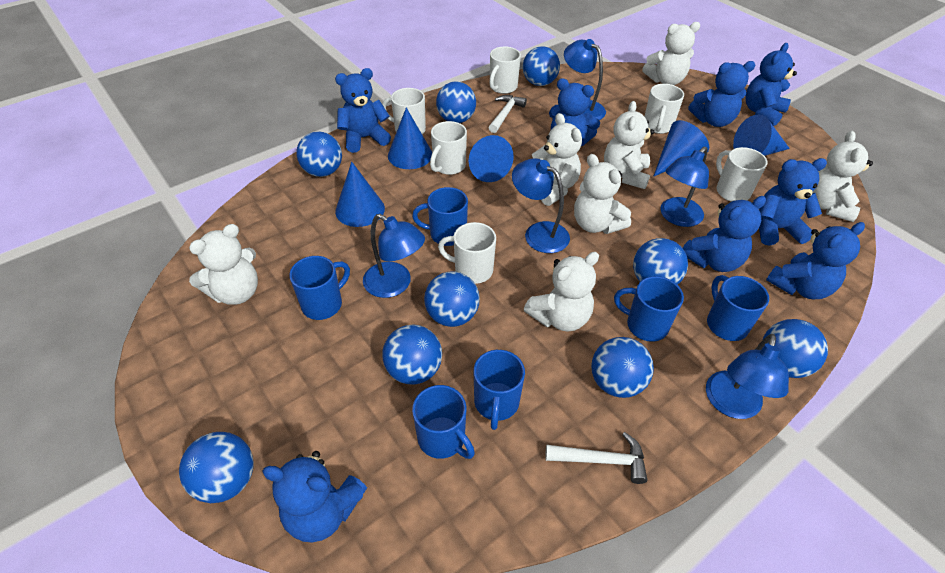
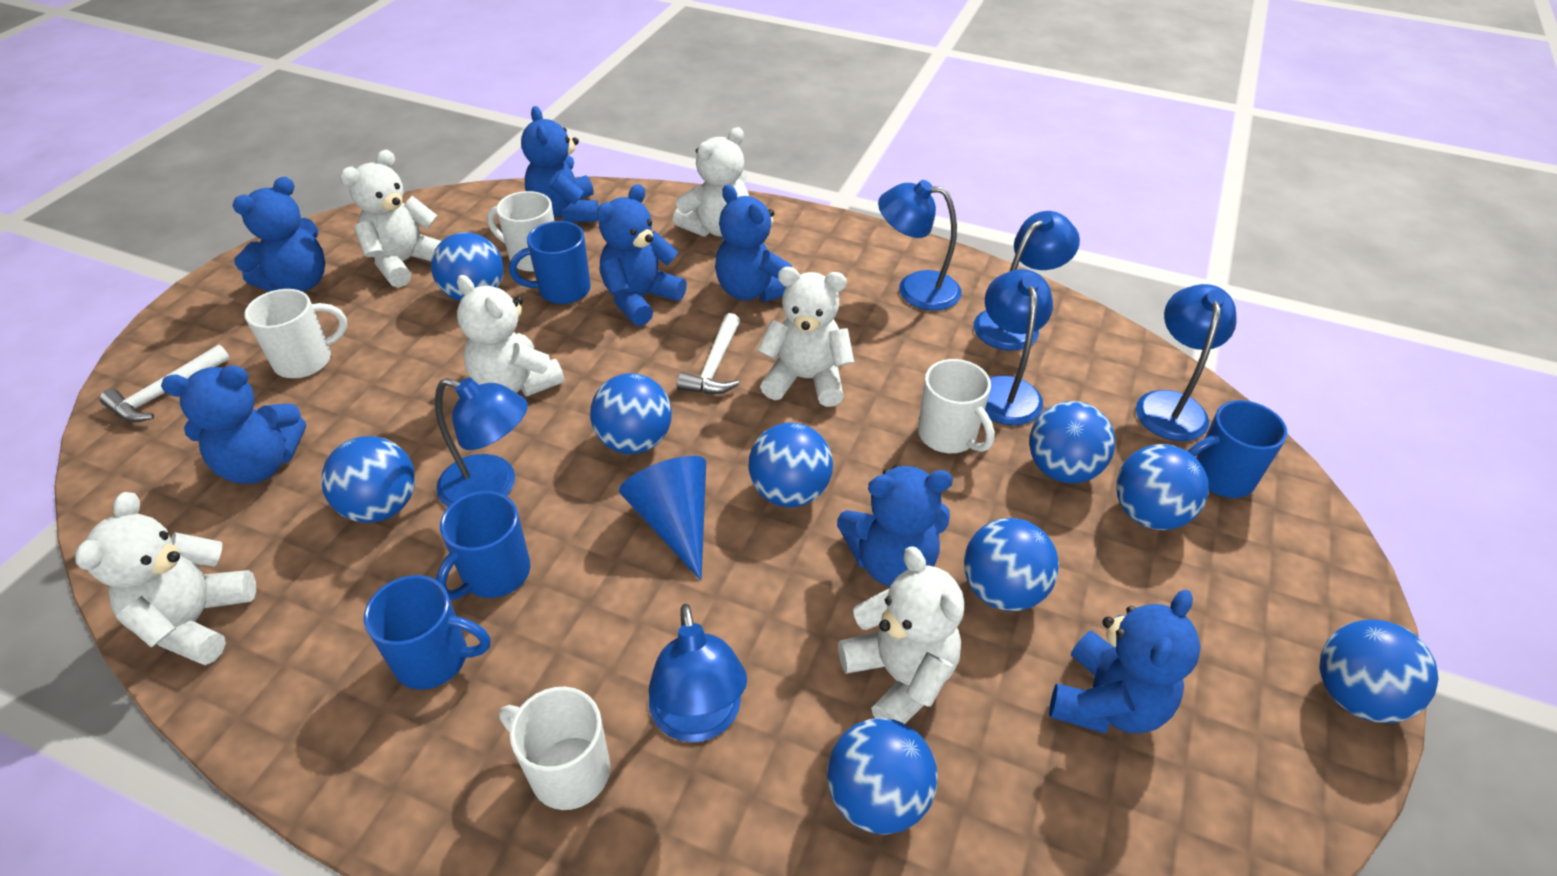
blue cone: 5 -> 1
blue lamp: 5 -> 6
blue mug: 6 -> 4
blue teddy bear: 8 -> 7
white mug: 6 -> 4
white teddy bear: 7 -> 6

